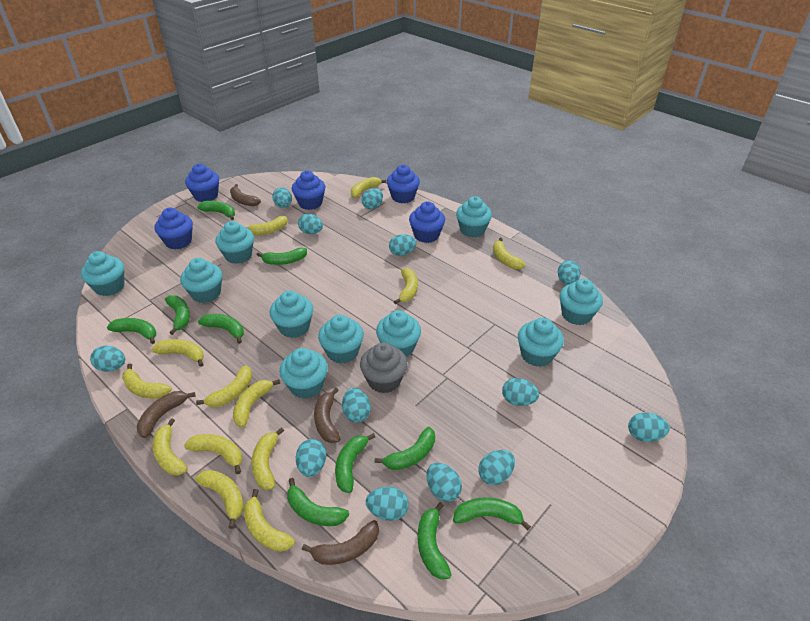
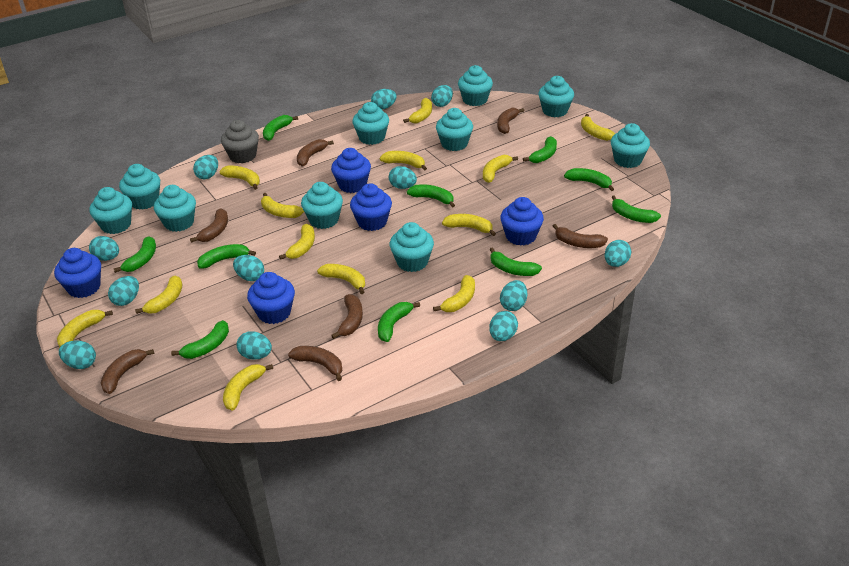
brown banana: 4 -> 7
turquoise egg: 13 -> 12

